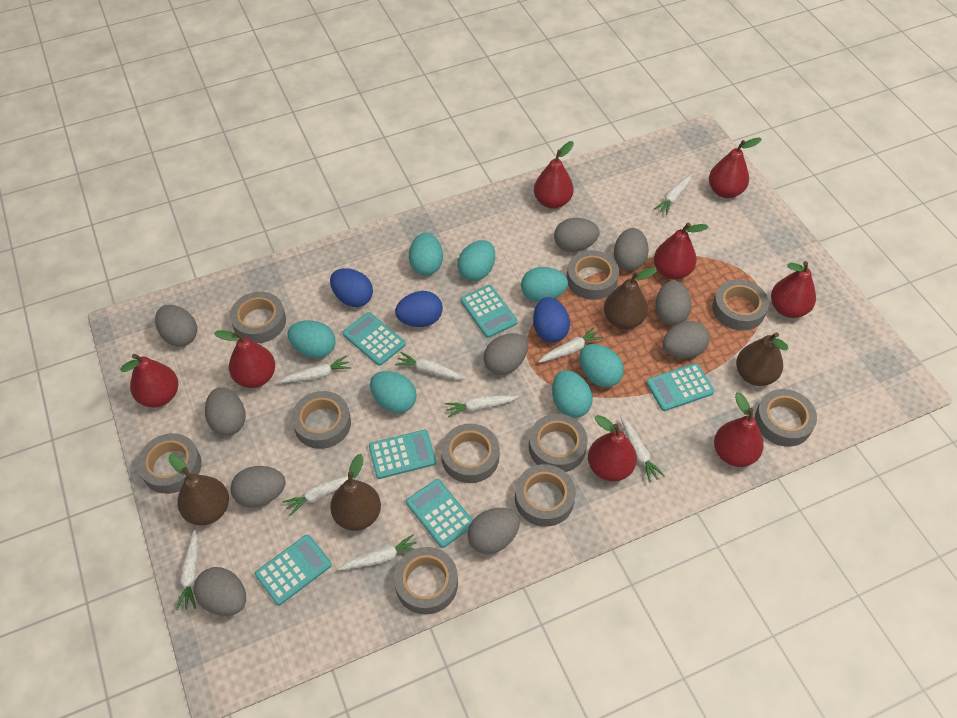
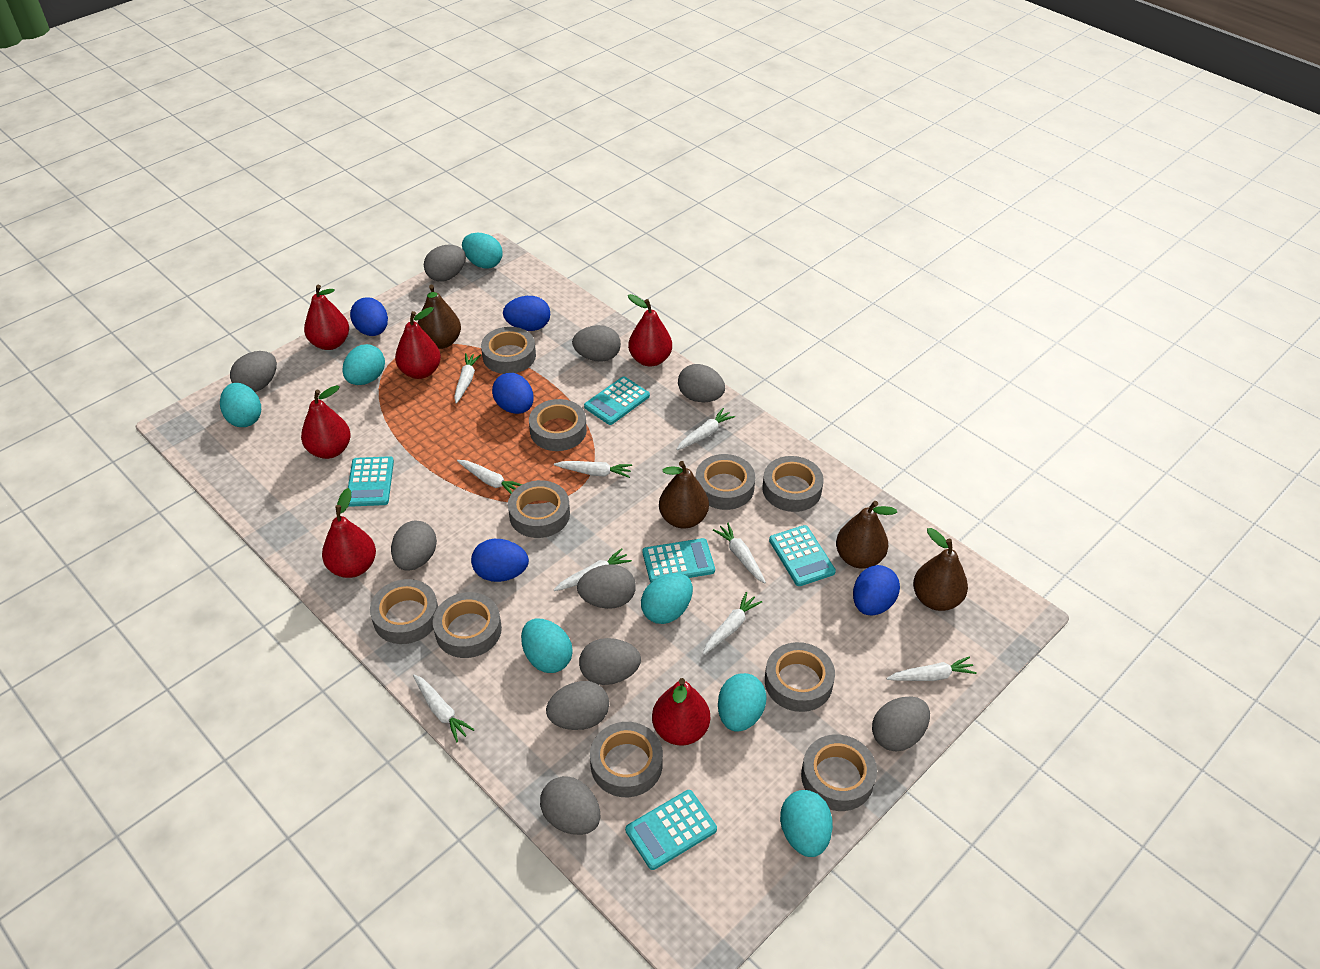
blue egg: 3 -> 5
red pear: 8 -> 6
turquoise calculator: 6 -> 5

